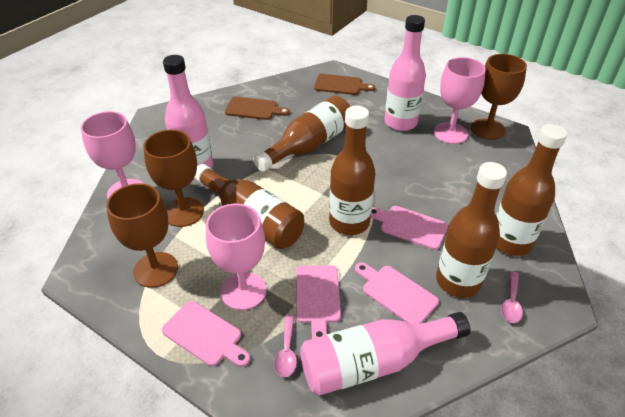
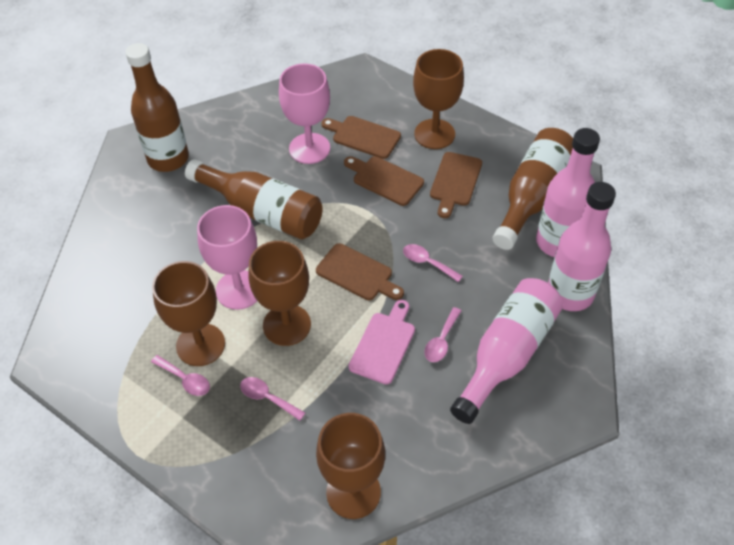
brown bottle: 5 -> 3
brown cutting board: 2 -> 4
brown goblet: 3 -> 4
pink cutting board: 4 -> 1
pink goblet: 3 -> 2
pink spoon: 2 -> 4

